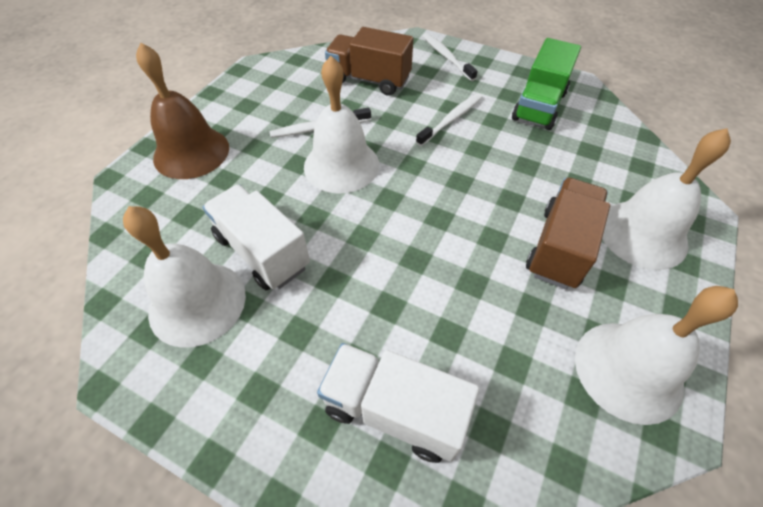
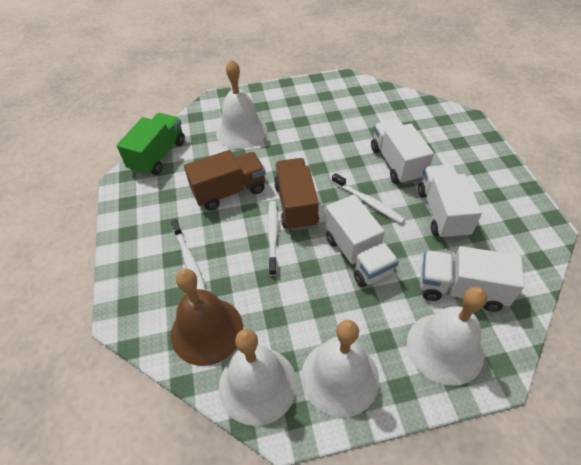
white truck: 2 -> 4

